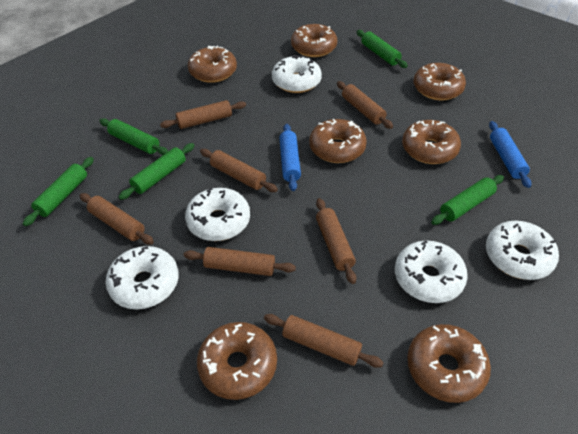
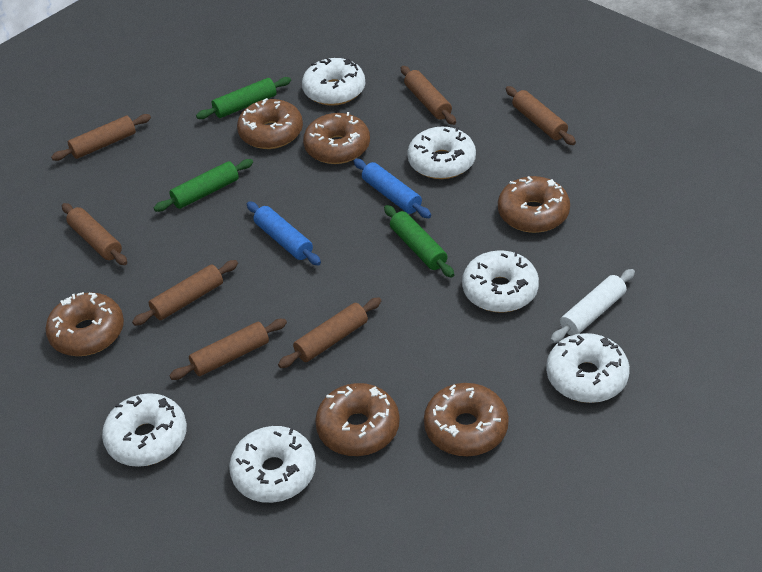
brown donut: 7 -> 6
green rolling pin: 5 -> 3
white donut: 5 -> 6
white rolling pin: 0 -> 1

